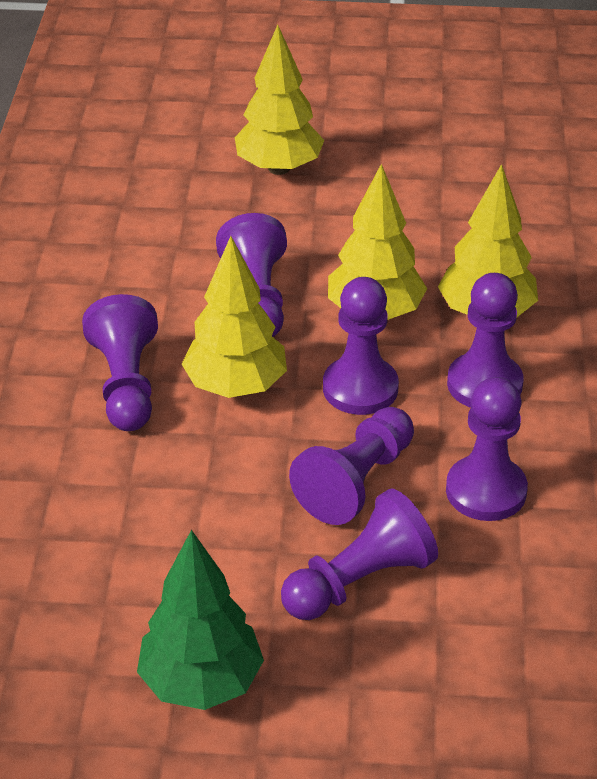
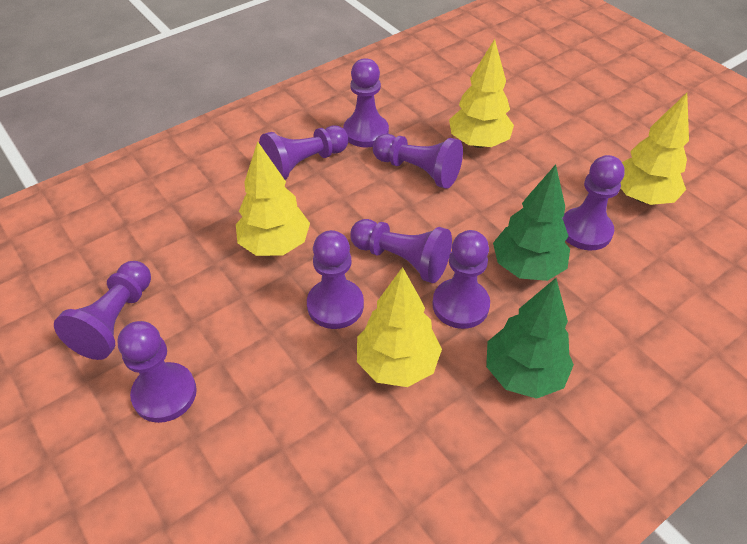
green tree: 1 -> 2
purple pawn: 7 -> 9

